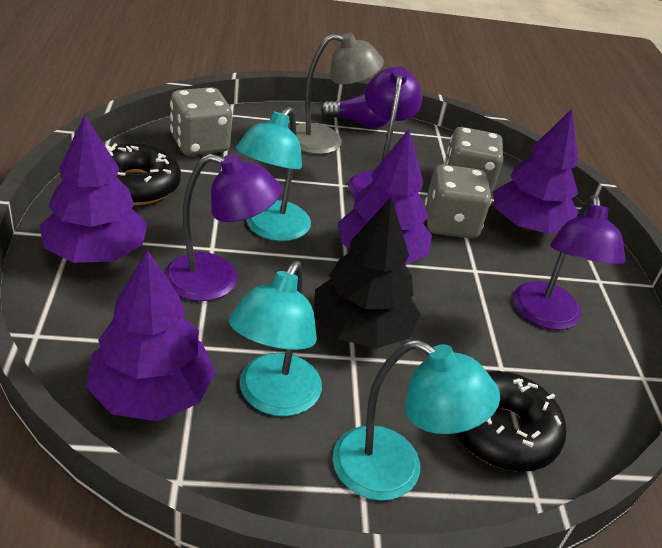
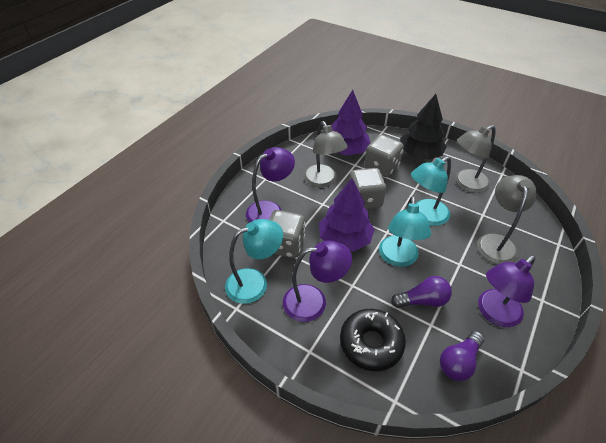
black donut: 2 -> 1
grey lamp: 1 -> 3
purple light bulb: 1 -> 2
purple tree: 4 -> 2

